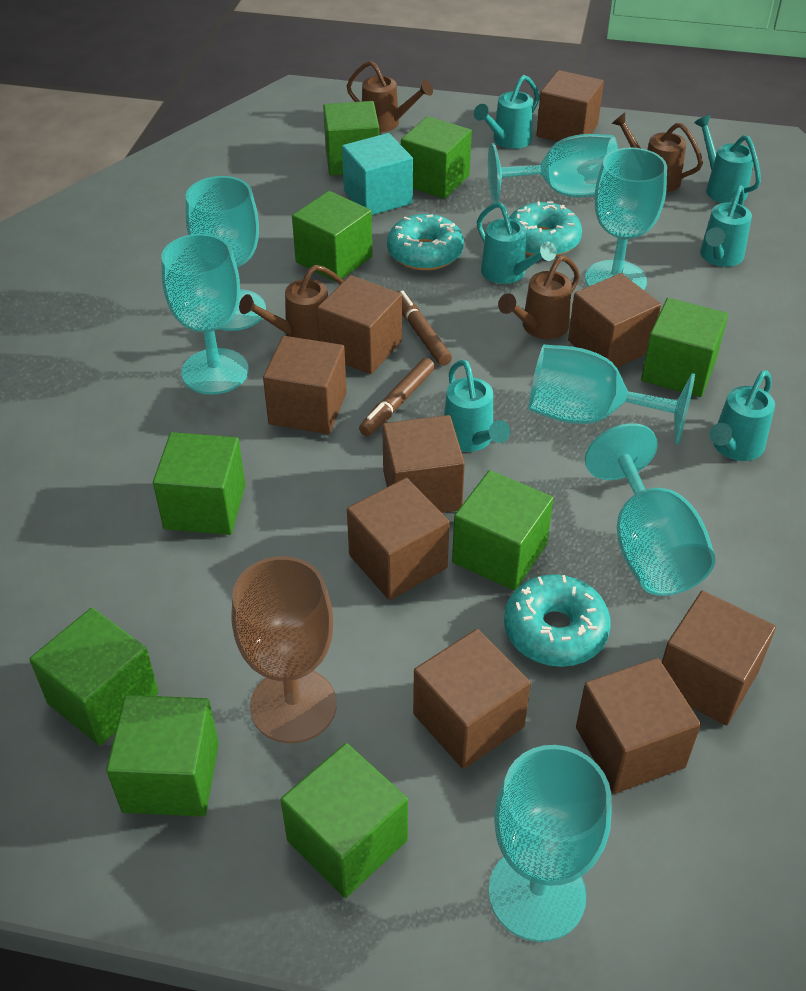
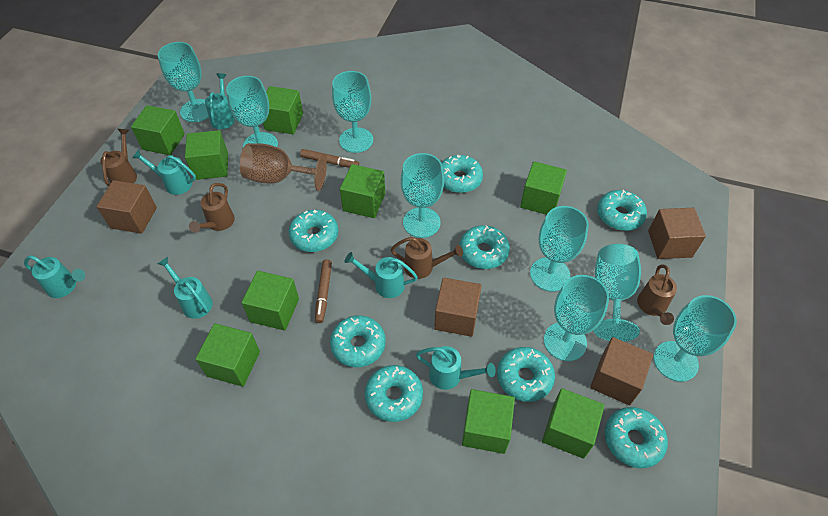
brown cube: 9 -> 4
turquoise cube: 1 -> 0
turquoise donut: 3 -> 8
turquoise goblet: 7 -> 8

